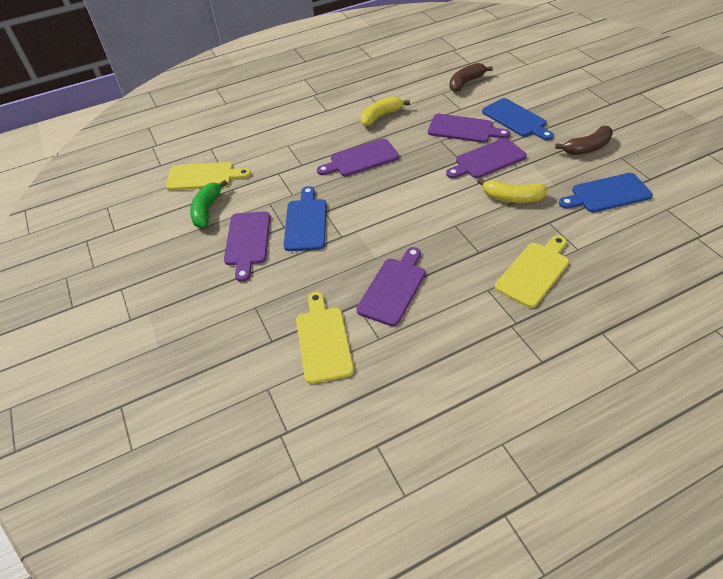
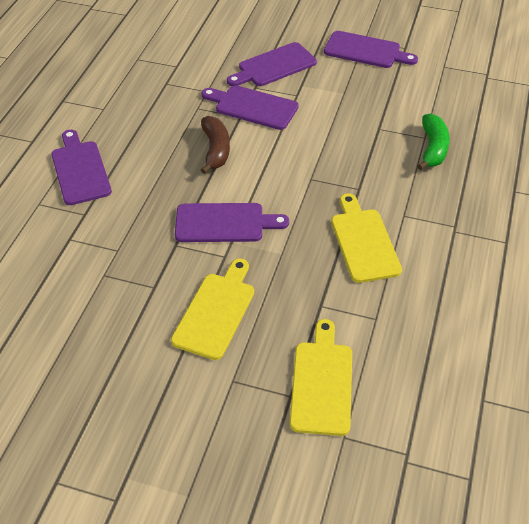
blue cutting board: 3 -> 0
brown banana: 2 -> 1
yellow banana: 2 -> 0

